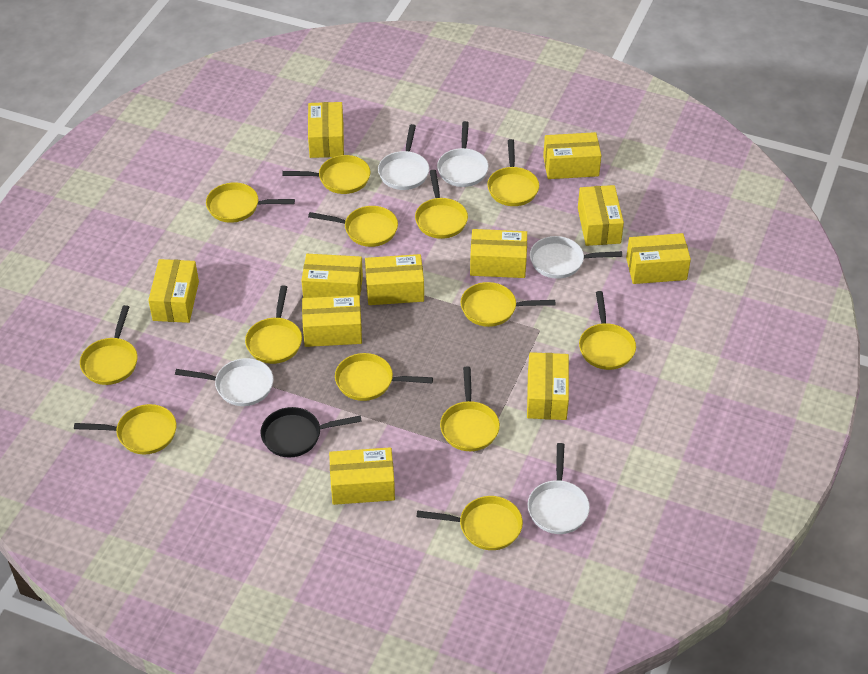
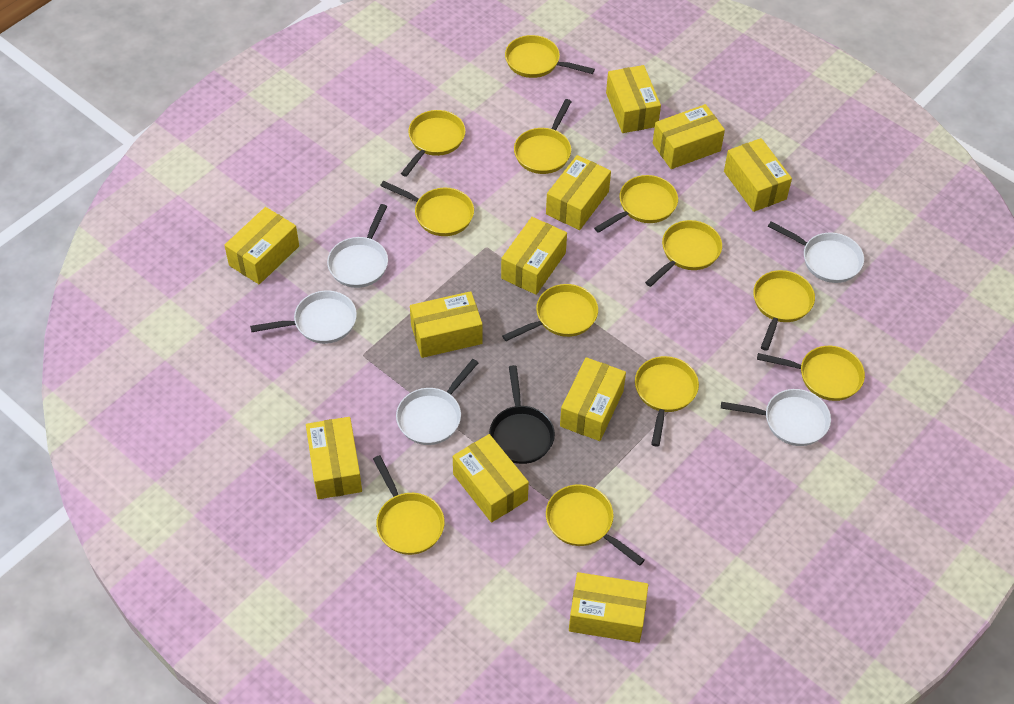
yellow pan: 13 -> 12

